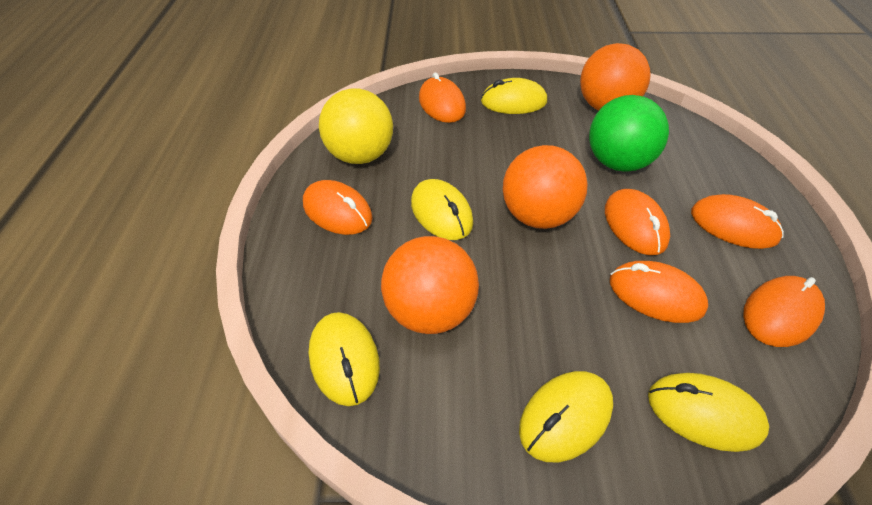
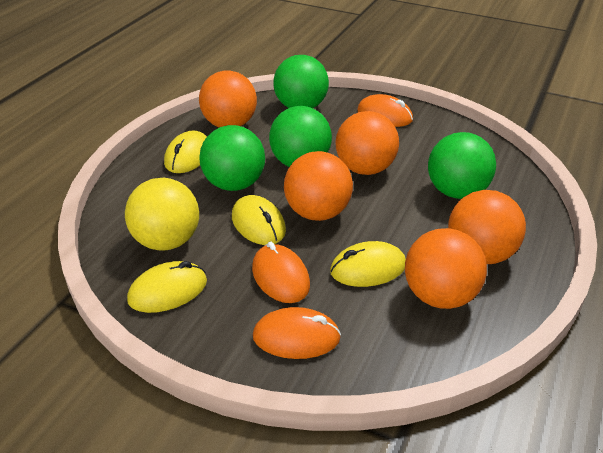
green ball: 1 -> 4
orange ball: 3 -> 5
orange mouse: 6 -> 3
yellow mouse: 5 -> 4

